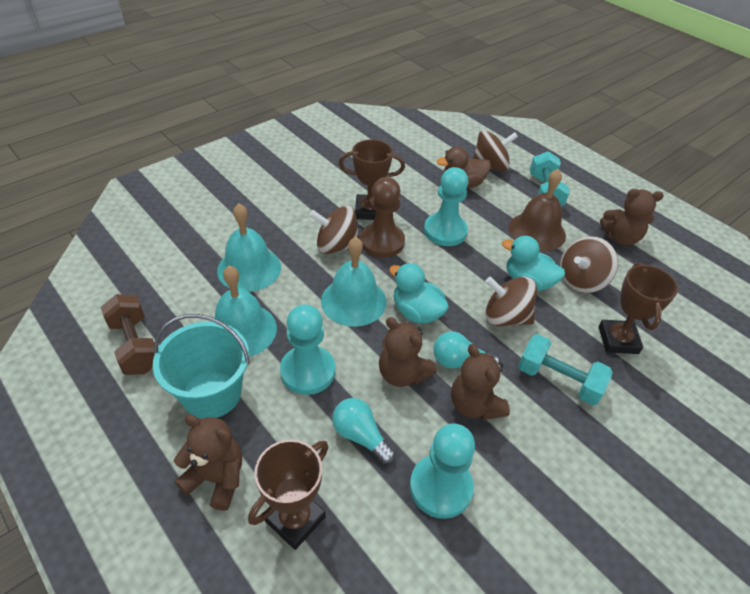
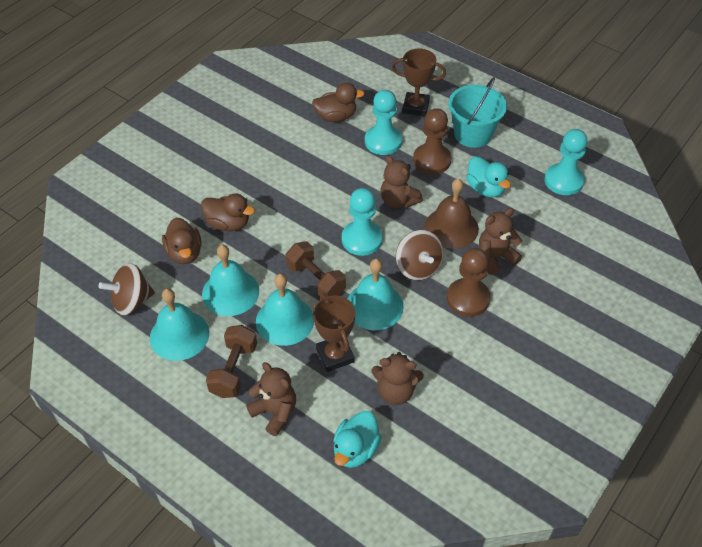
brown duck: 1 -> 3
brown dumbbell: 1 -> 2
brown pawn: 1 -> 2
brown spinning top: 4 -> 2
brown trophy: 3 -> 2
turquoise bell: 3 -> 4
turquoise dumbbell: 2 -> 0
turquoise light bulb: 2 -> 0

